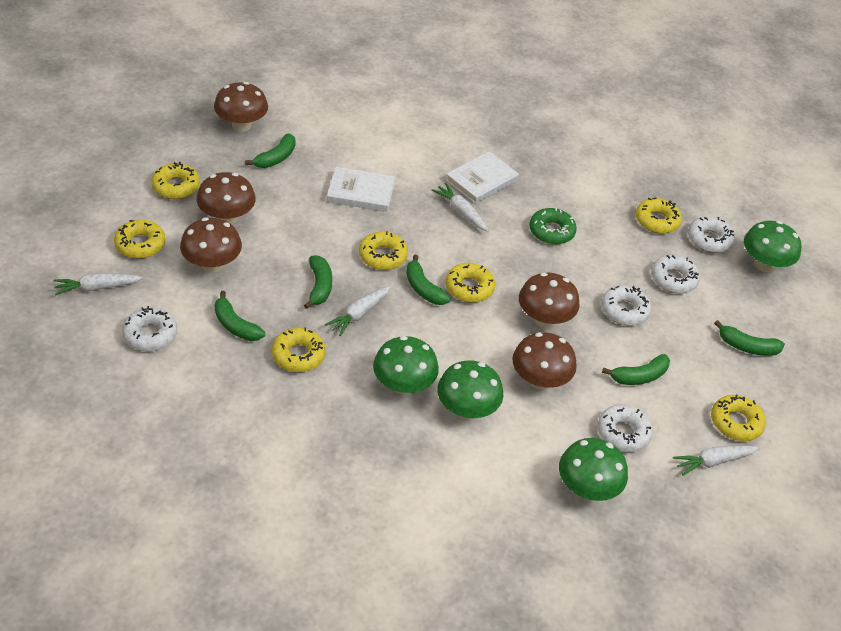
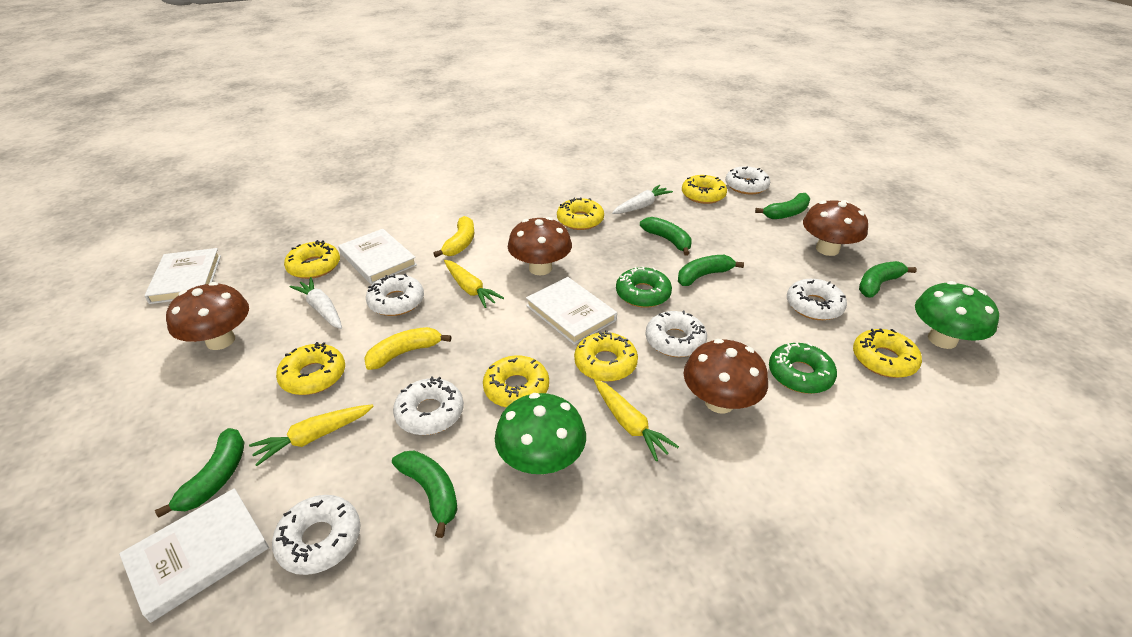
brown mushroom: 5 -> 4
green donut: 1 -> 2
green mushroom: 4 -> 2
white book: 2 -> 4
white carrot: 4 -> 2
white donut: 5 -> 6
yellow banana: 0 -> 2
yellow carrot: 0 -> 3

